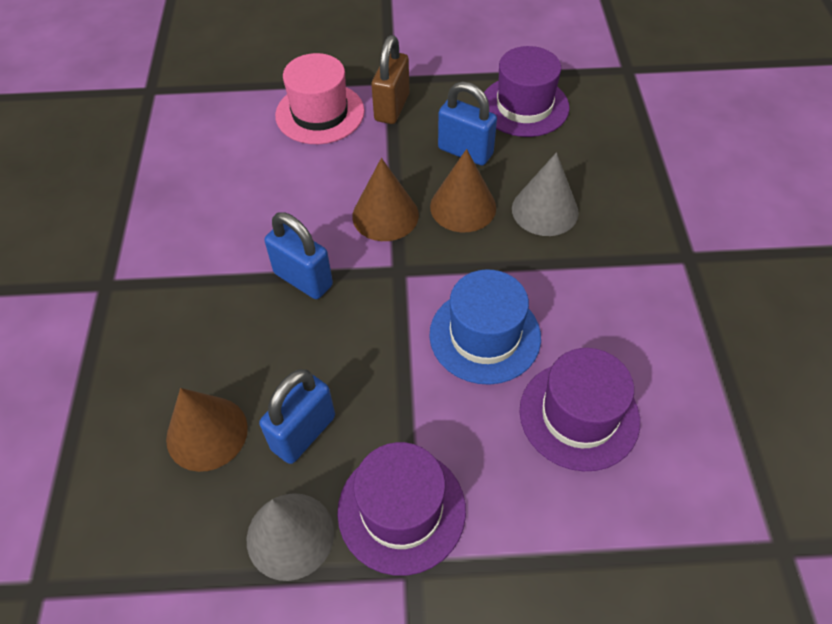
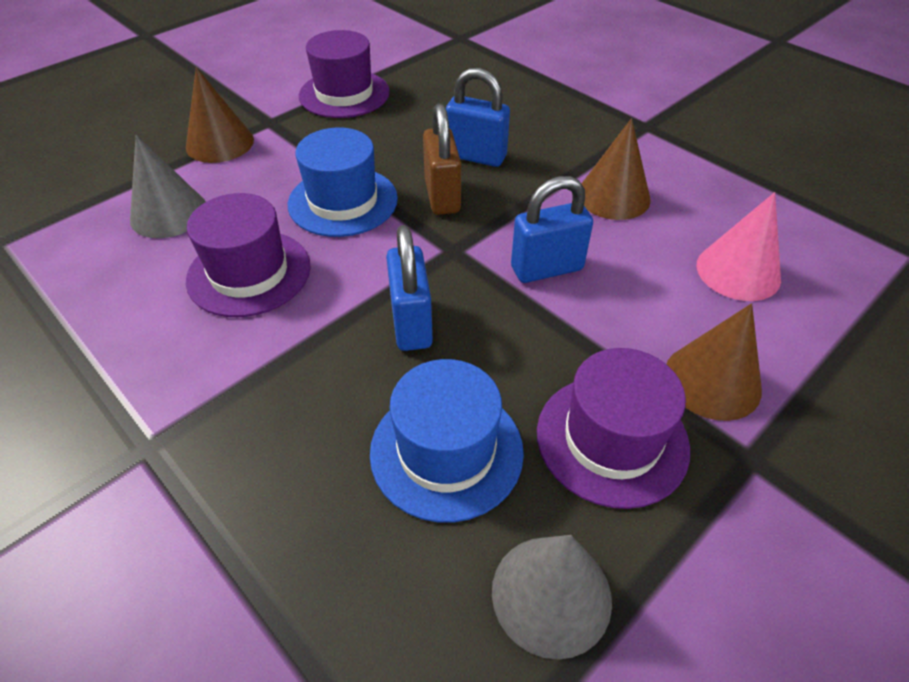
blue hat: 1 -> 2
pink cone: 0 -> 1
pink hat: 1 -> 0

